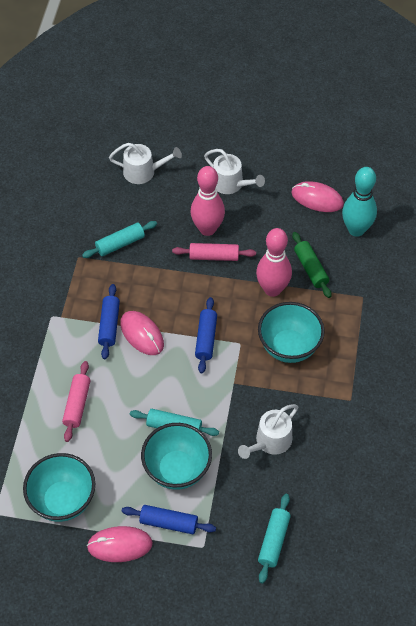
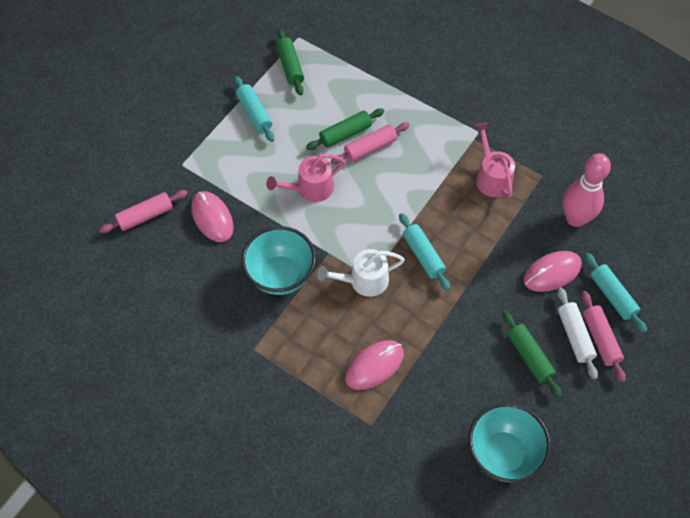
blue rolling pin: 3 -> 0
green rolling pin: 1 -> 3
pink bowling pin: 2 -> 1
pink rolling pin: 2 -> 3
pink watering can: 0 -> 2
turquoise bowl: 3 -> 2
turquoise bowling pin: 1 -> 0
white rolling pin: 0 -> 1
white watering can: 3 -> 1

